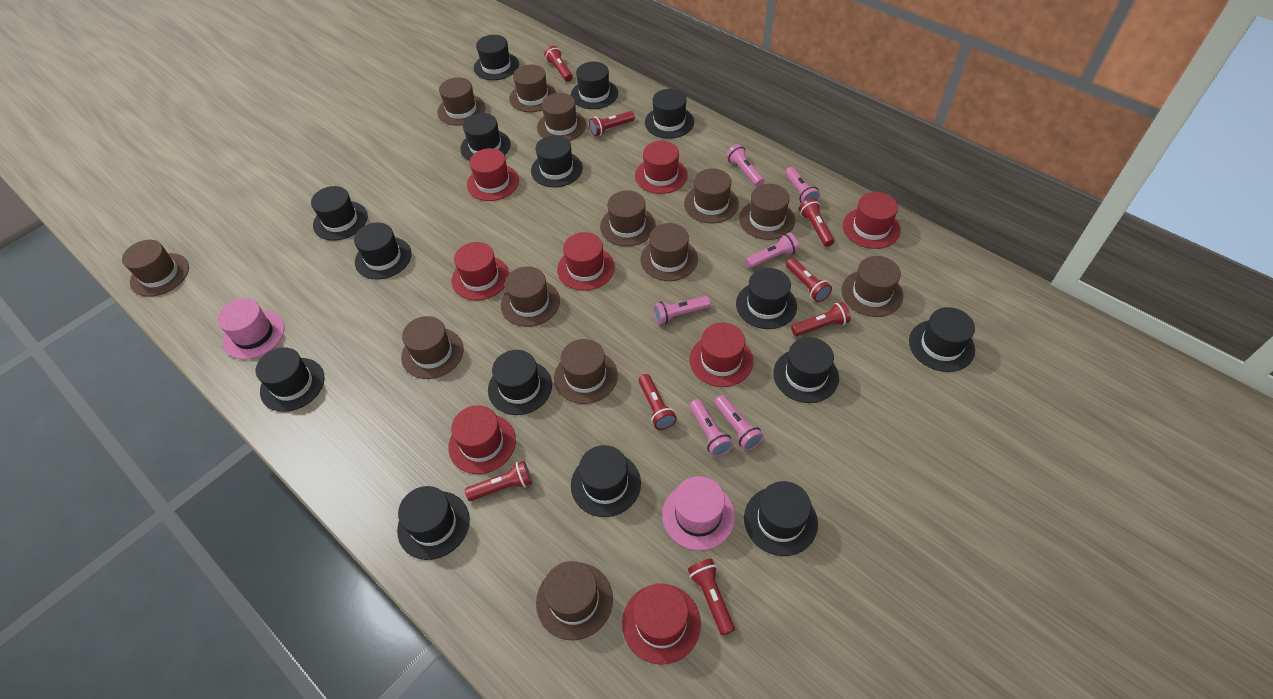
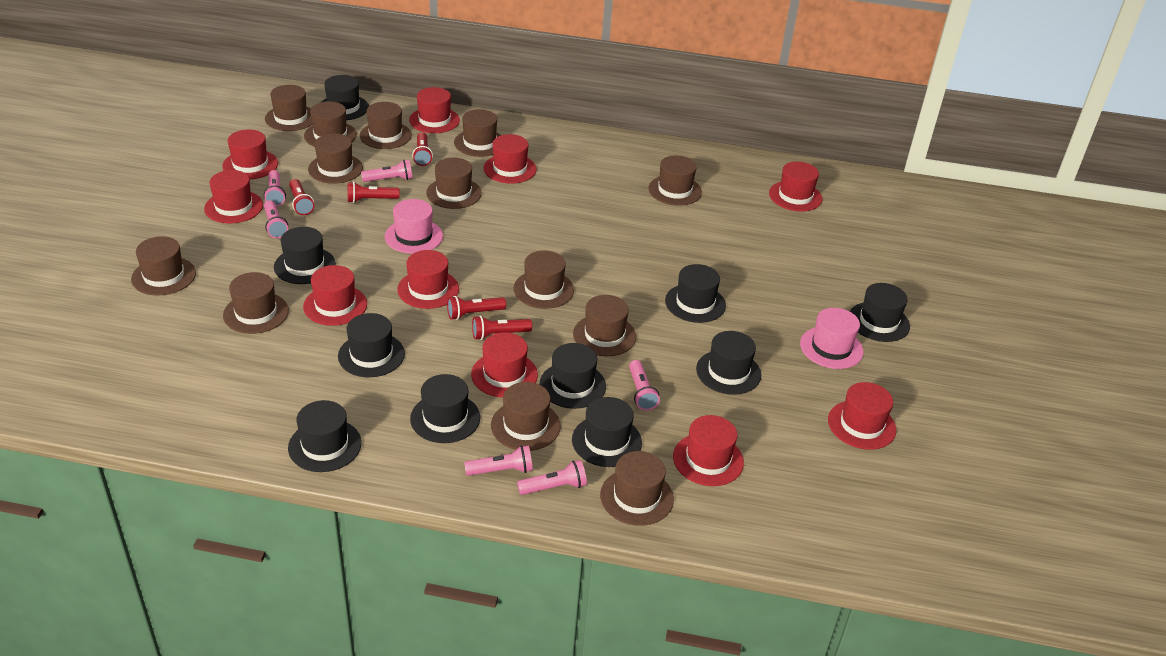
black hat: 15 -> 10
red flashlight: 8 -> 5
red hat: 8 -> 10

